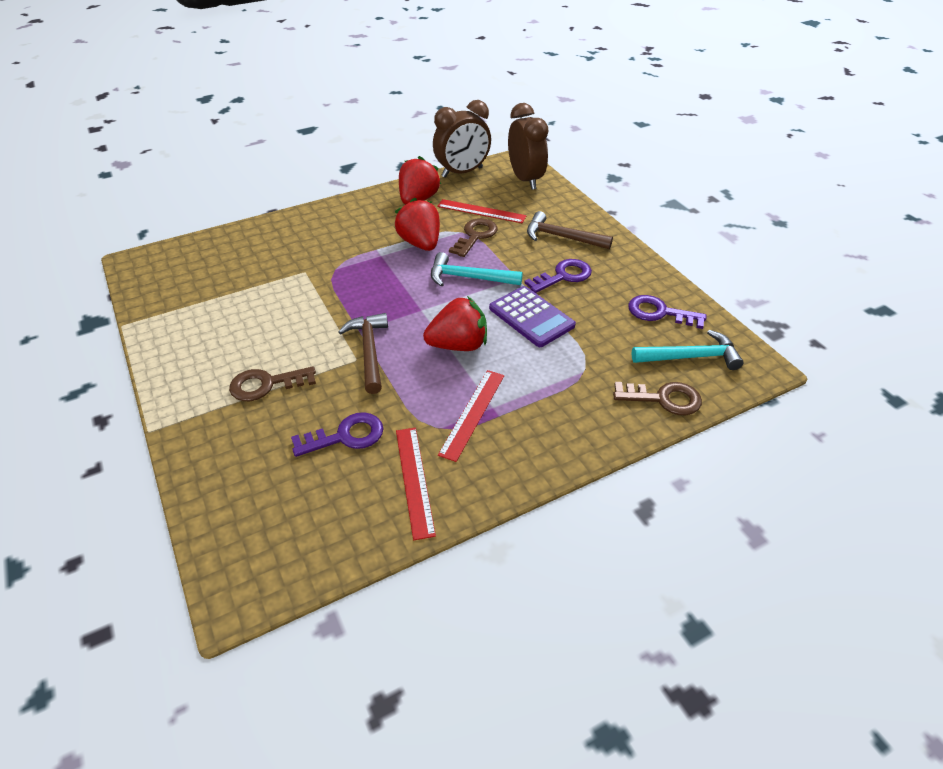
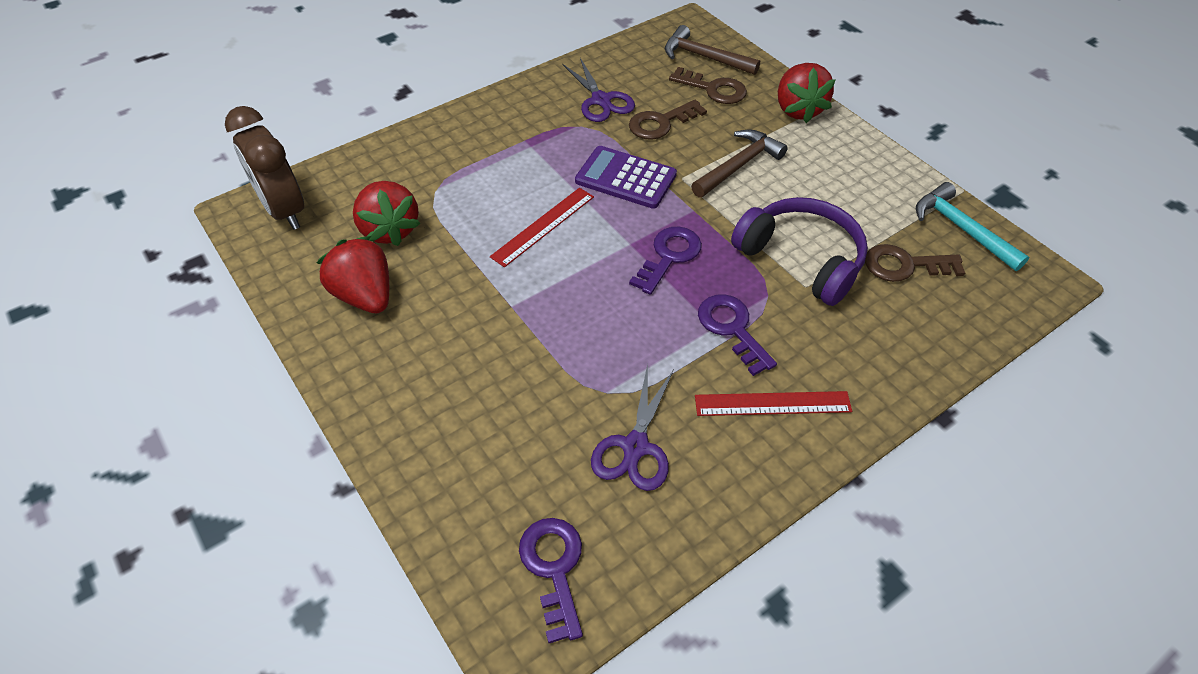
brown clock: 2 -> 1
purple headphones: 0 -> 1
purple scissors: 0 -> 2
red ruler: 3 -> 2
turquoise hammer: 2 -> 1

